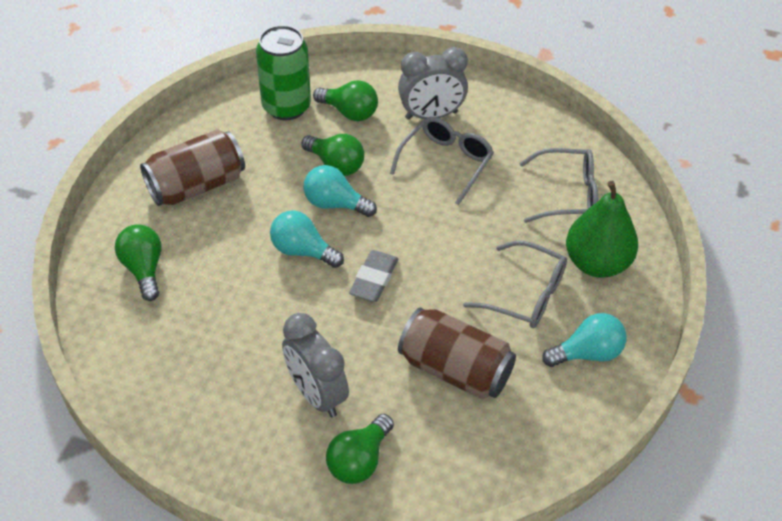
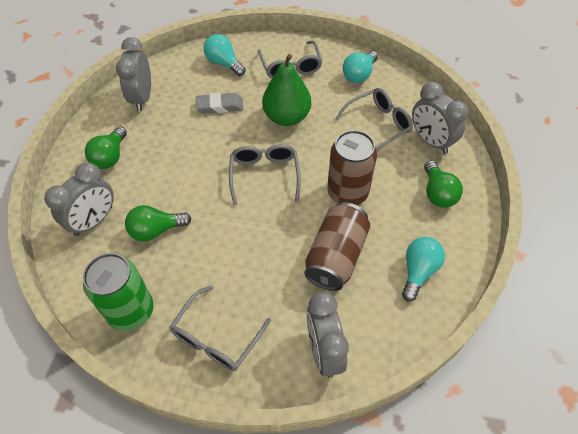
green light bulb: 4 -> 3
grey clock: 2 -> 4
grey glasses: 3 -> 4

